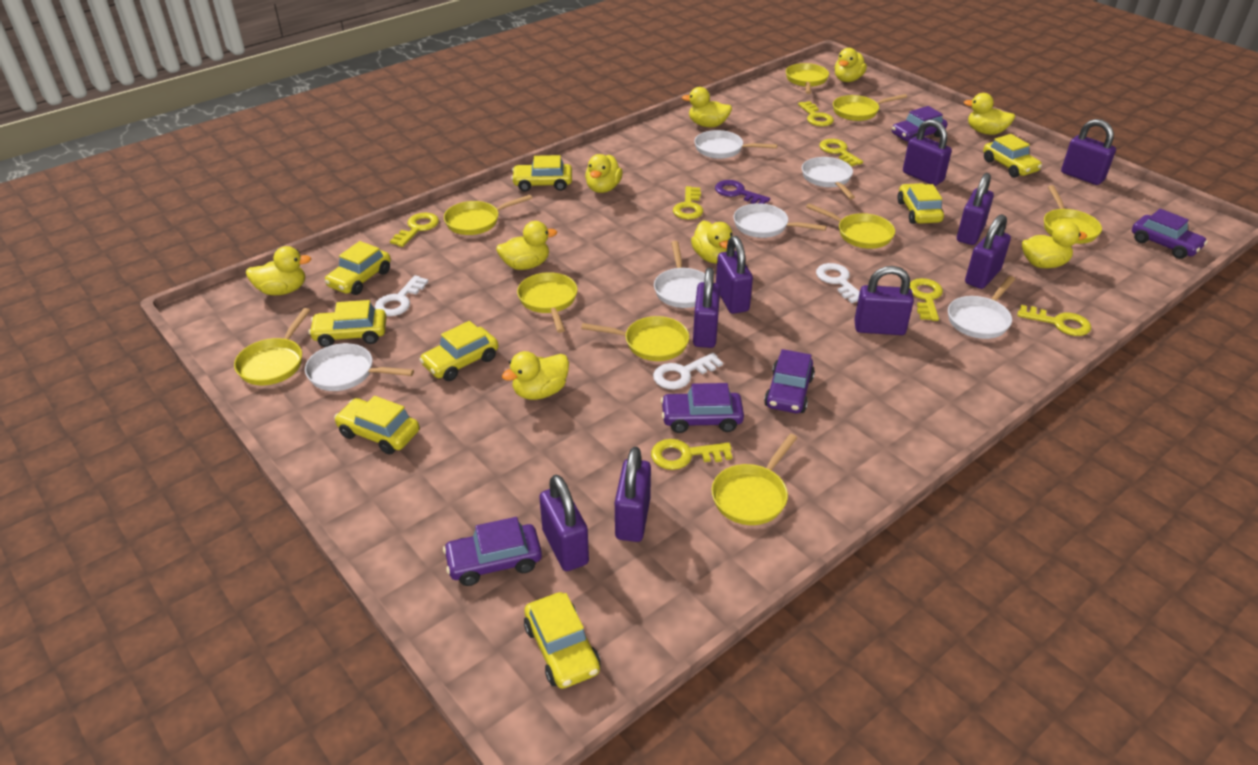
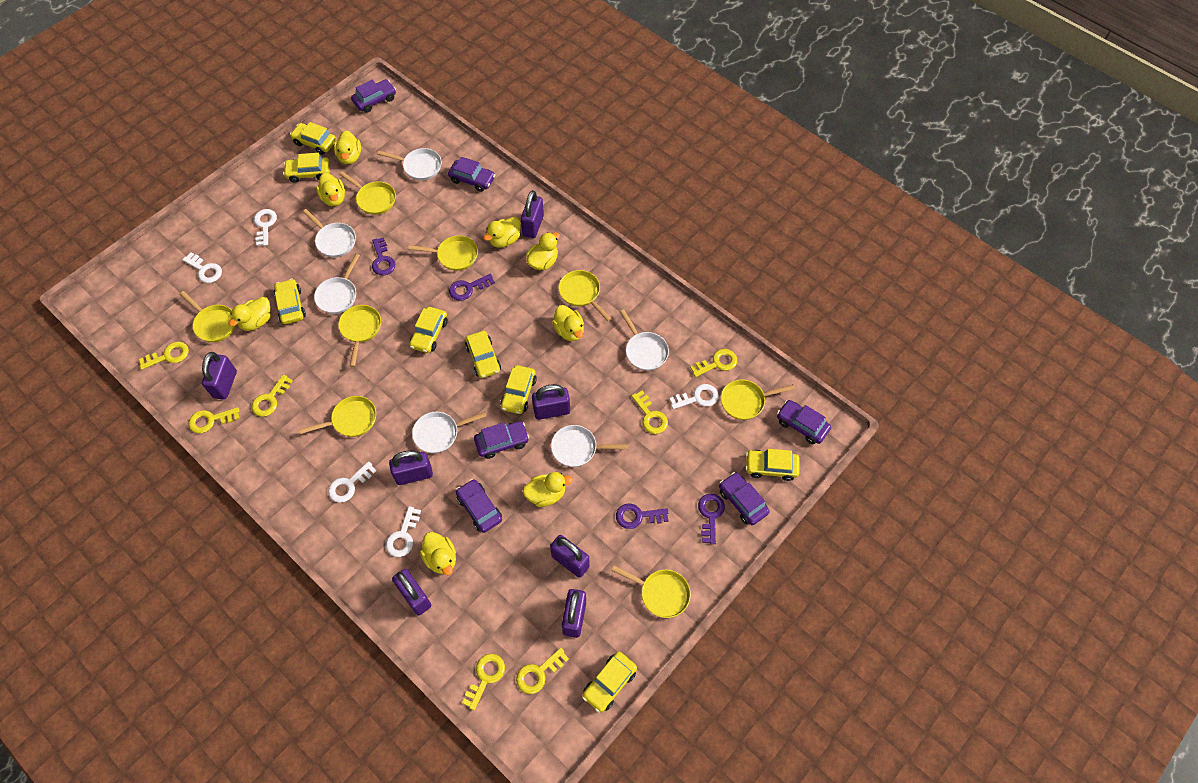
purple car: 5 -> 6
purple key: 1 -> 4
purple padlock: 9 -> 7
white key: 3 -> 5
yellow duck: 9 -> 8
yellow pan: 9 -> 8

